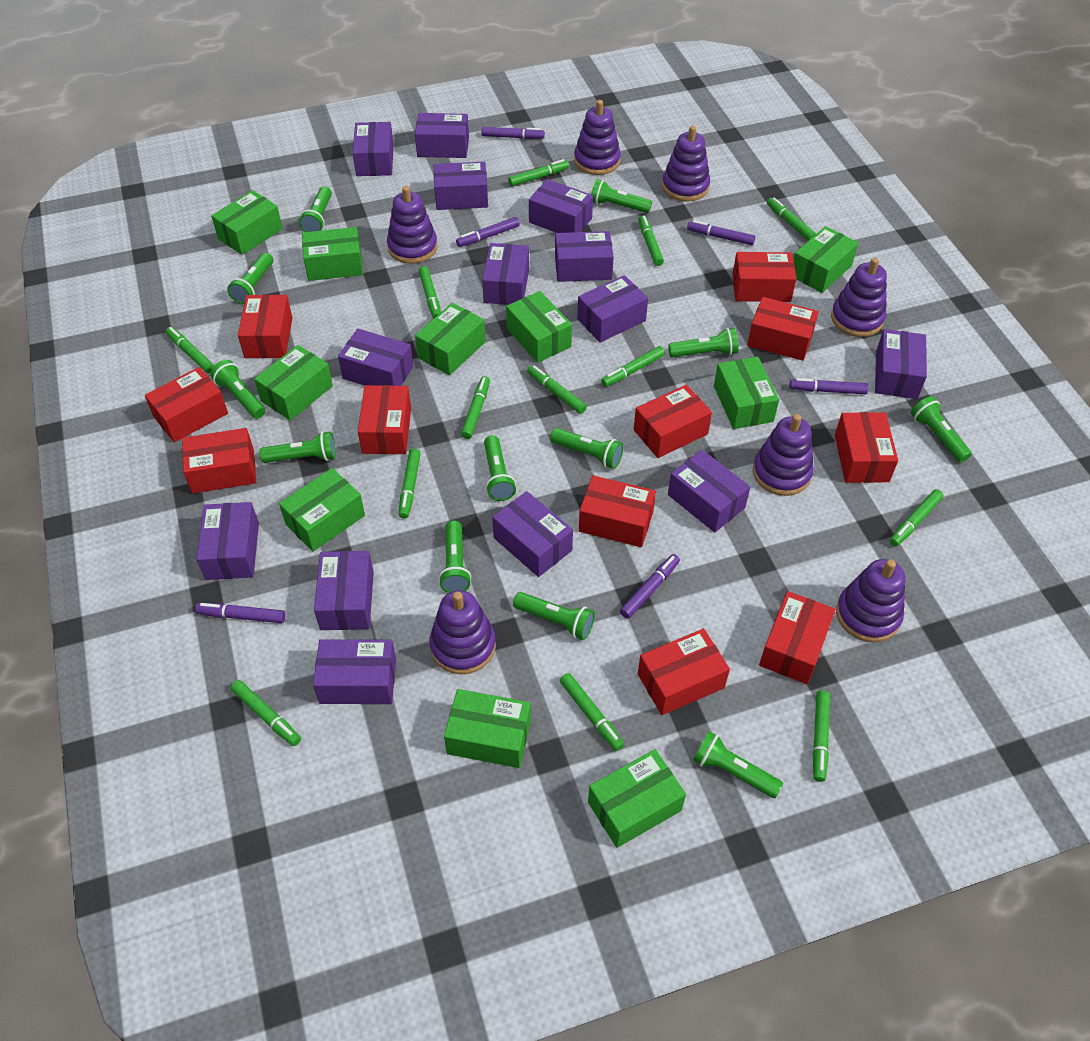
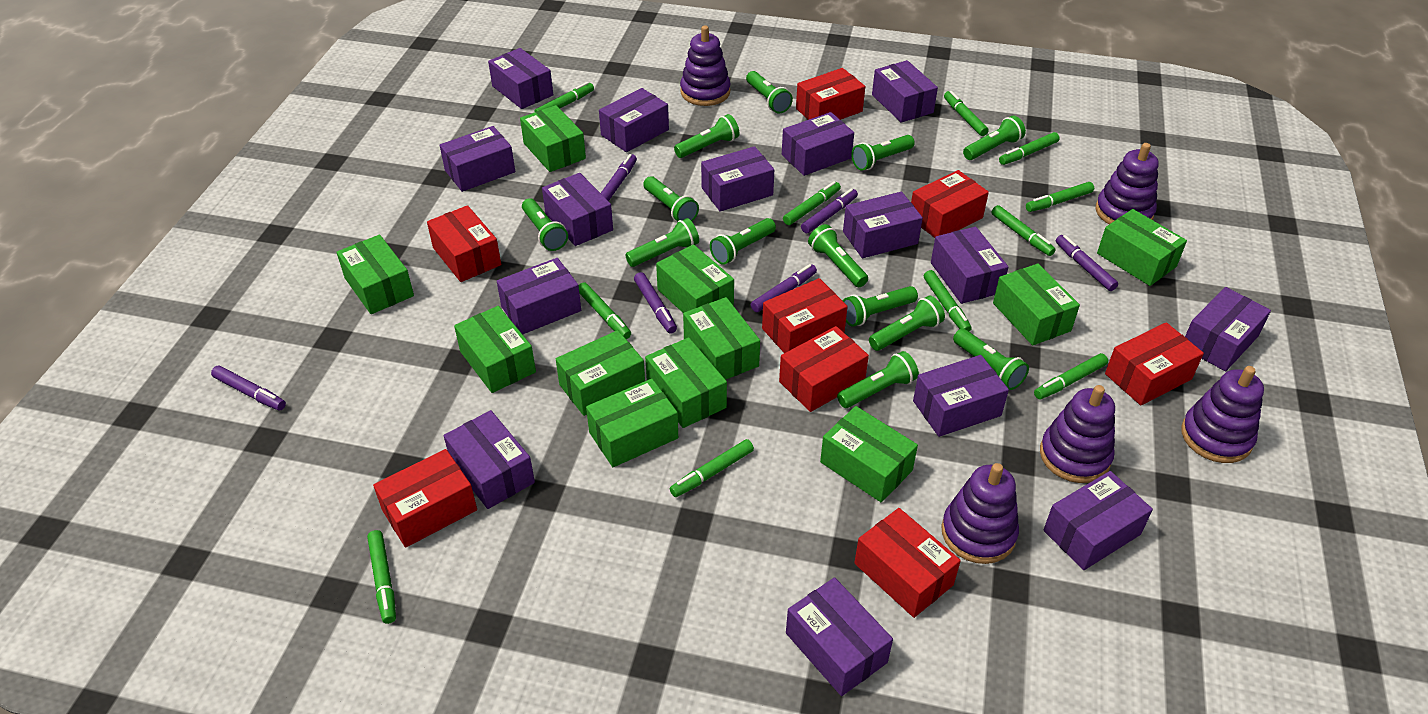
green box: 10 -> 11
green flashlight: 12 -> 13
green marker: 13 -> 11
purple box: 14 -> 15
purple stacking toy: 7 -> 5
red box: 11 -> 8

